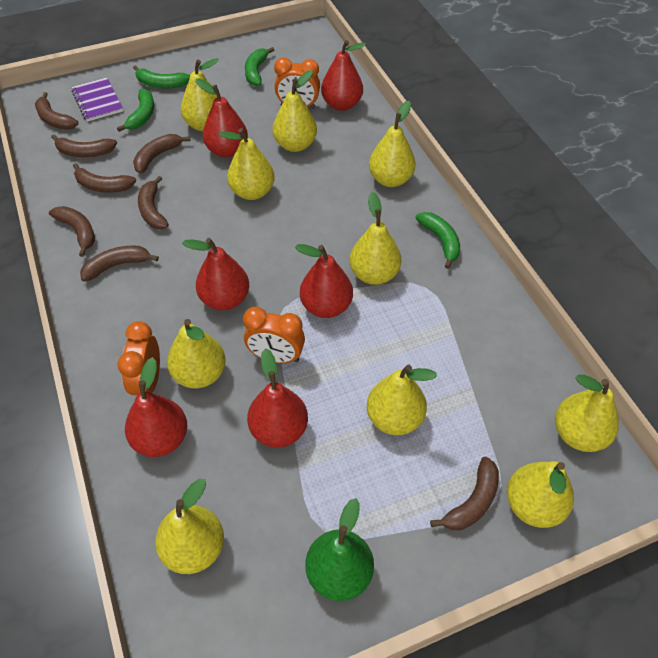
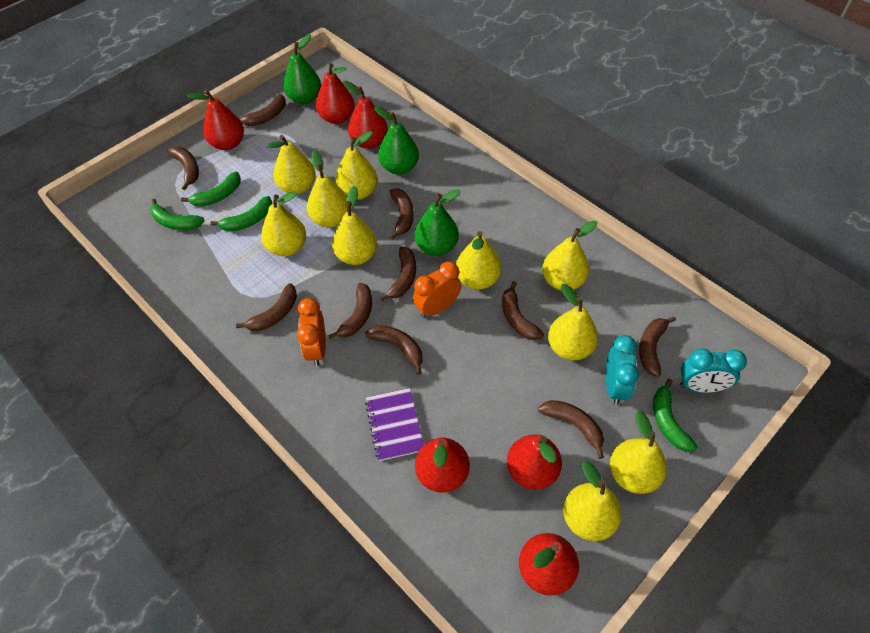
brown banana: 8 -> 10
green pear: 1 -> 3
orange clock: 3 -> 2
turquoise clock: 0 -> 2

